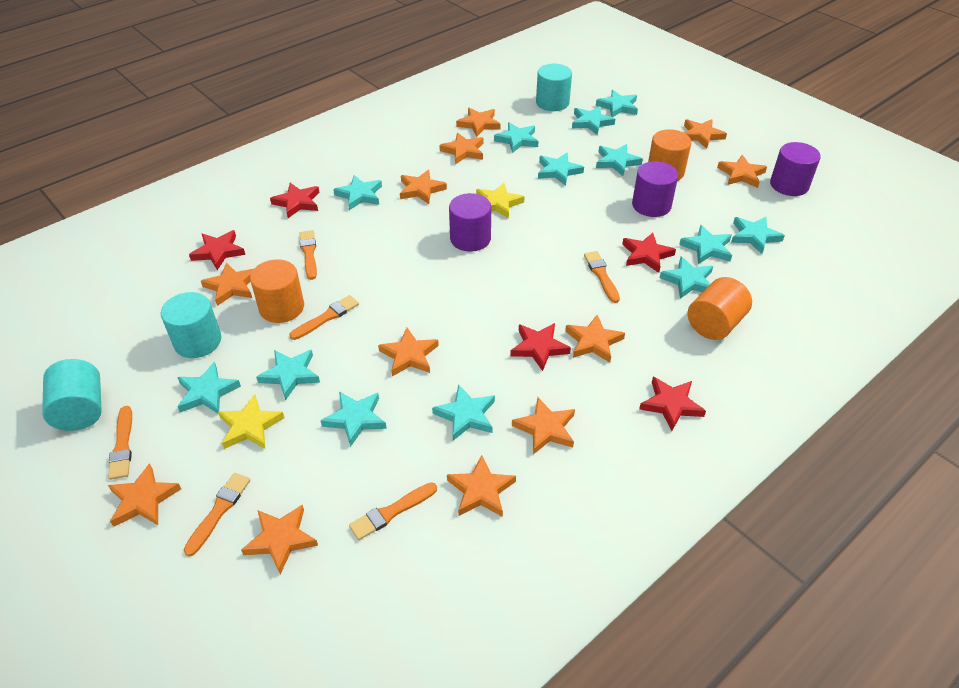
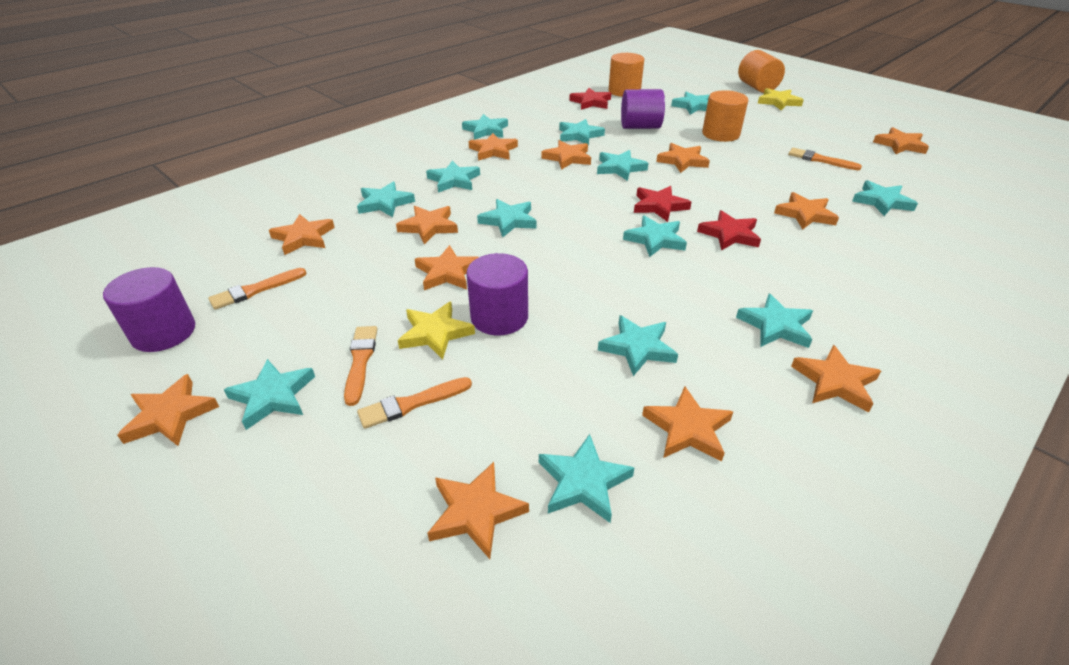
orange brush: 6 -> 4
red star: 5 -> 3
turquoise cylinder: 3 -> 0

